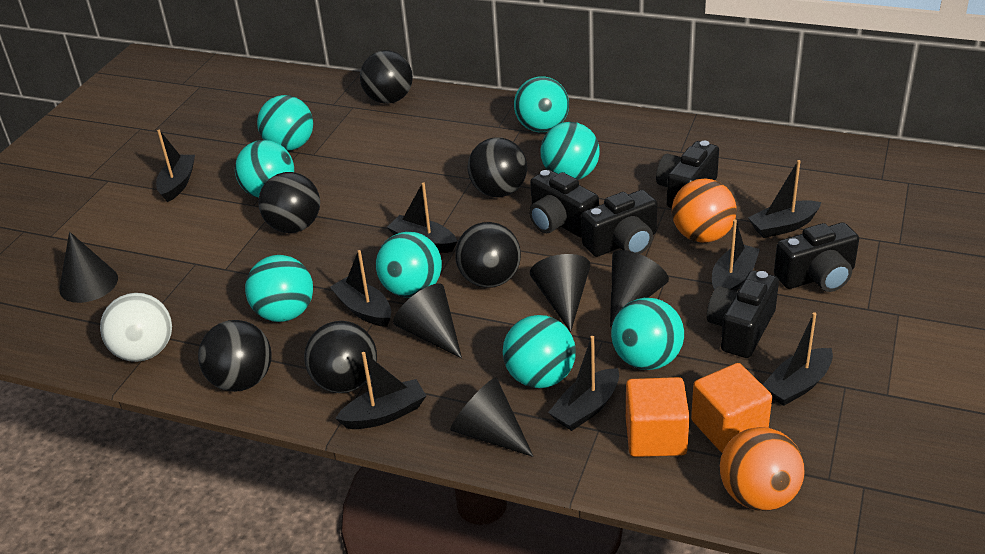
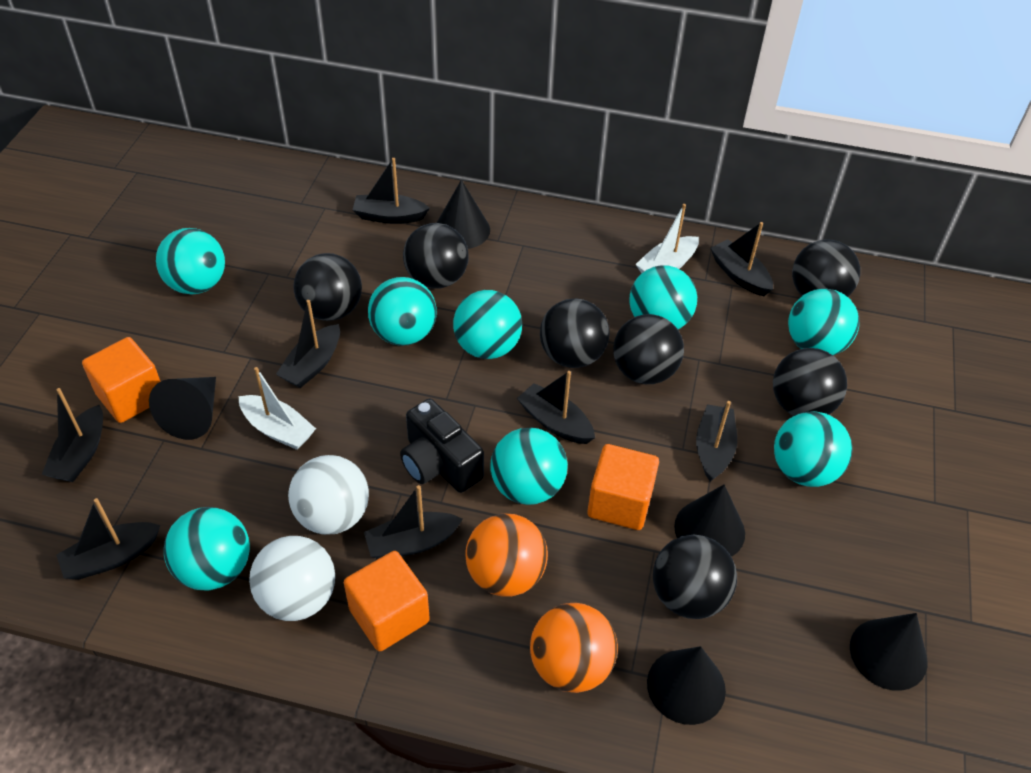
black ball: 6 -> 7
black camera: 5 -> 1
orange cube: 2 -> 3
white ball: 1 -> 2
white boat: 0 -> 2

